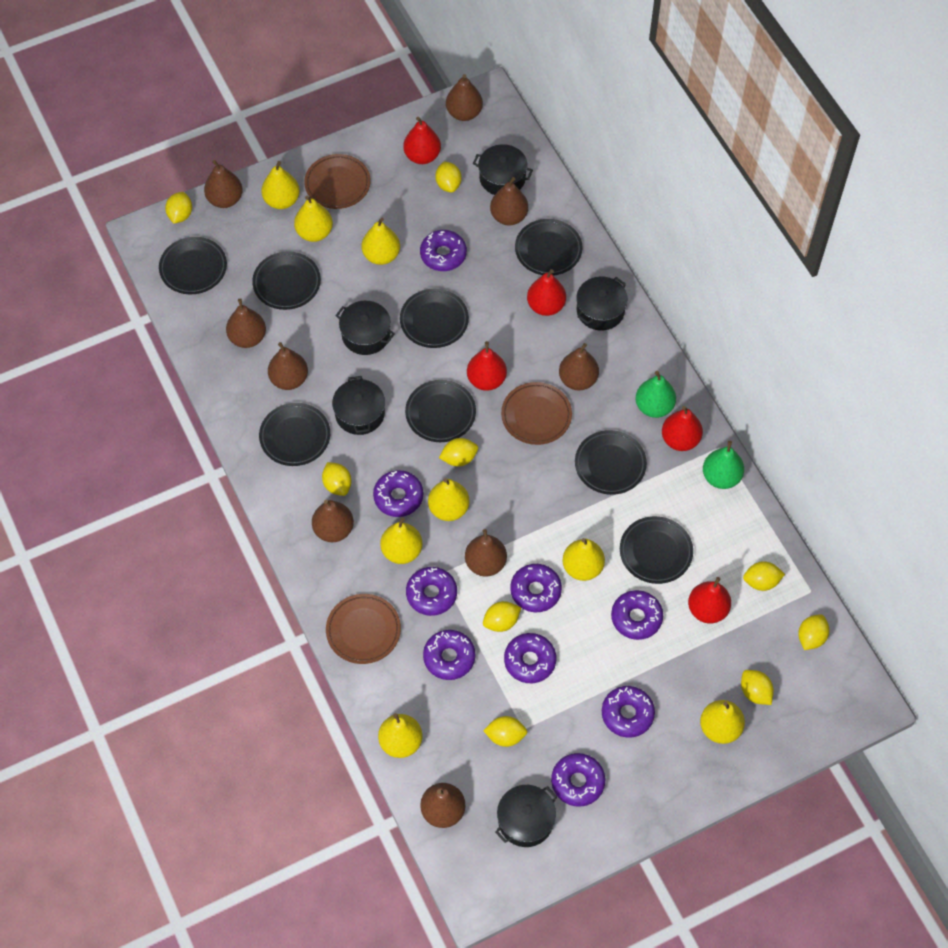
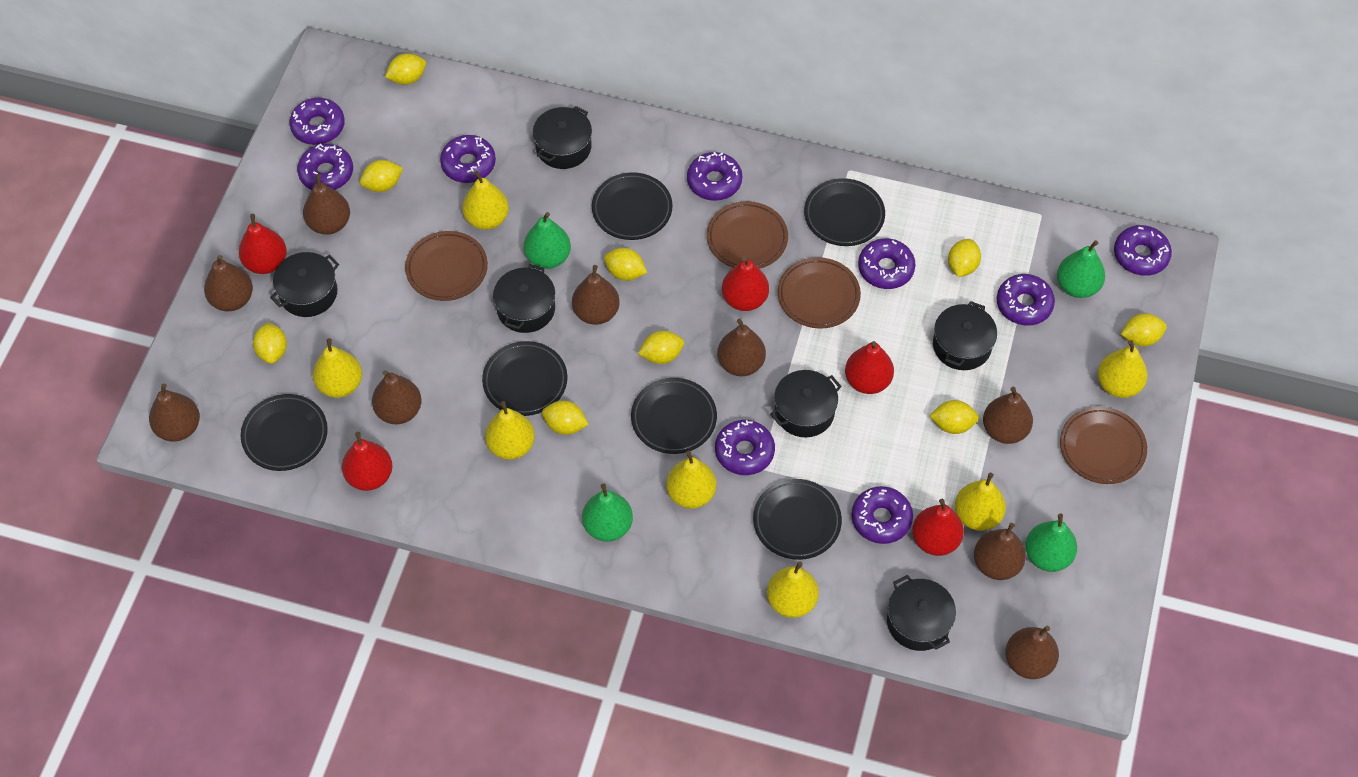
black plate: 8 -> 6
black pot: 5 -> 6
brown plate: 3 -> 4
green pear: 2 -> 4
yellow pear: 8 -> 7

